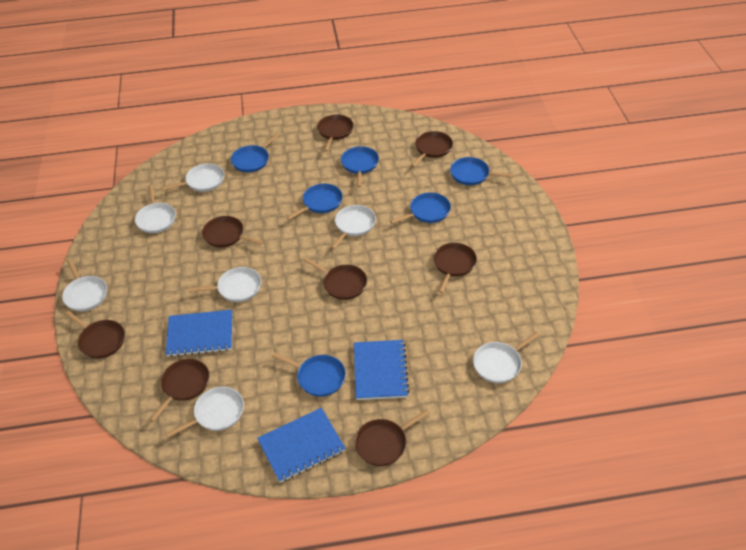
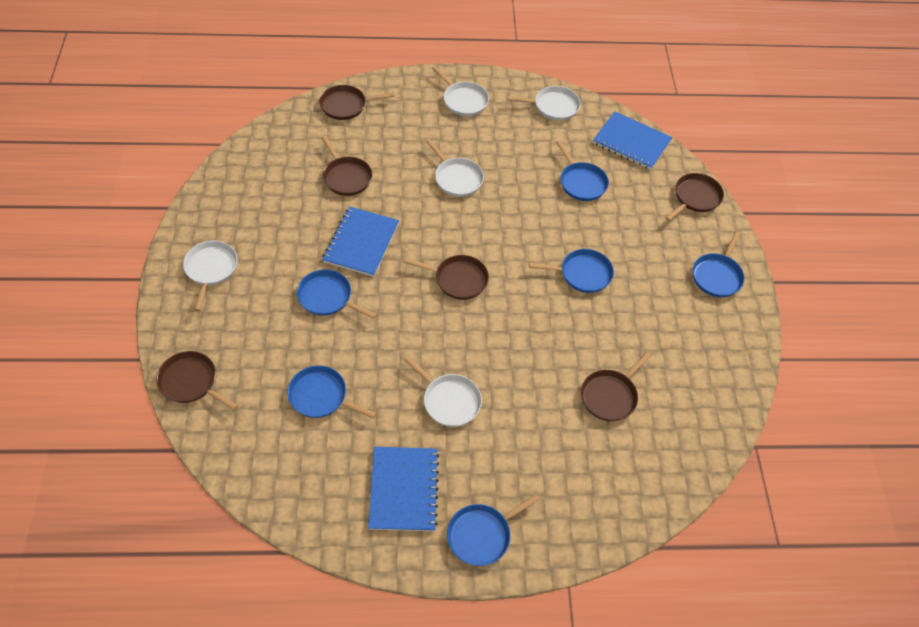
brown pan: 8 -> 6
white pan: 7 -> 5

